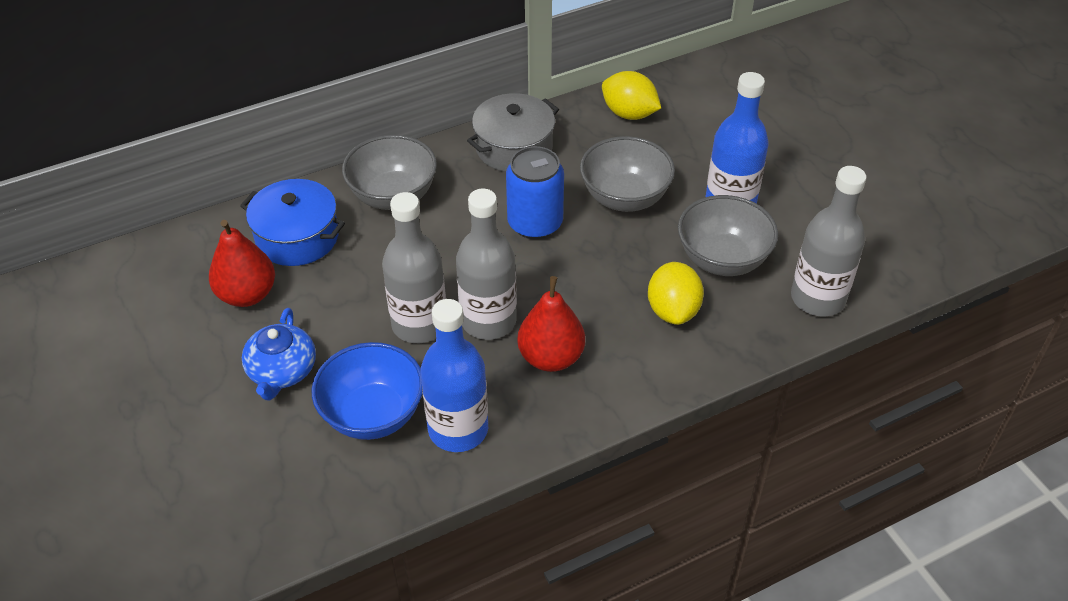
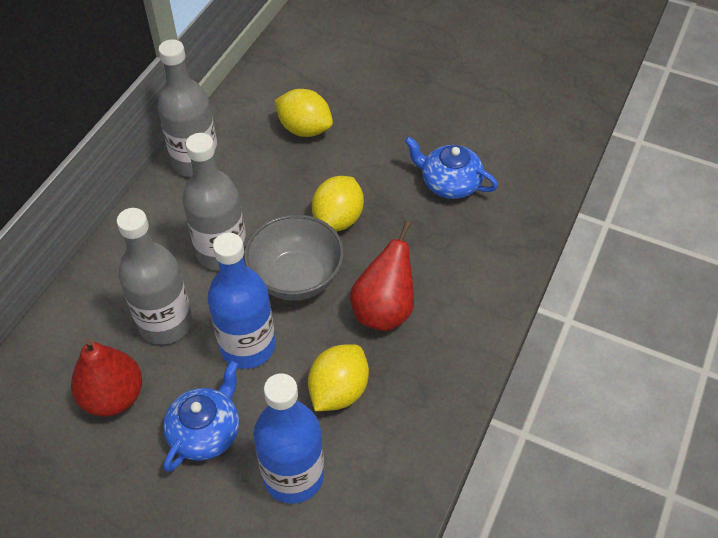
blue bowl: 1 -> 0
blue can: 1 -> 0
blue pot: 1 -> 0
blue teapot: 1 -> 2
grey bowl: 3 -> 1
grey pot: 1 -> 0
yellow lemon: 2 -> 3

